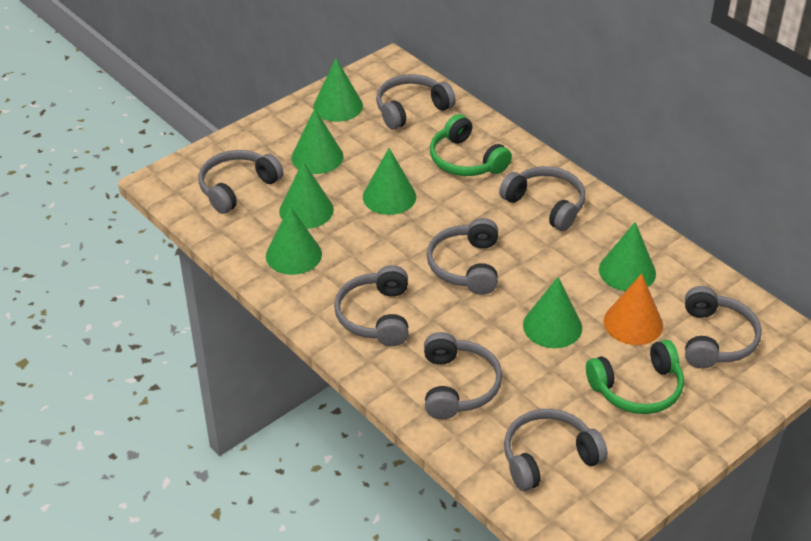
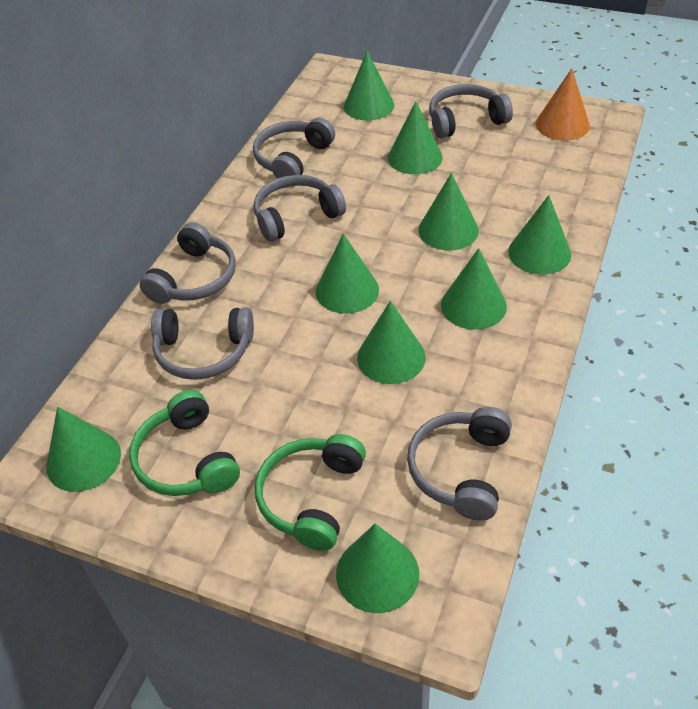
green cone: 7 -> 9
grey headphones: 8 -> 6

